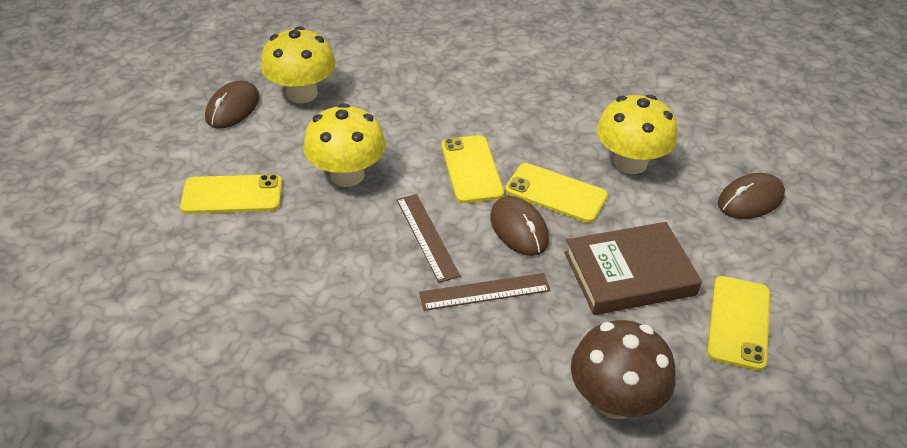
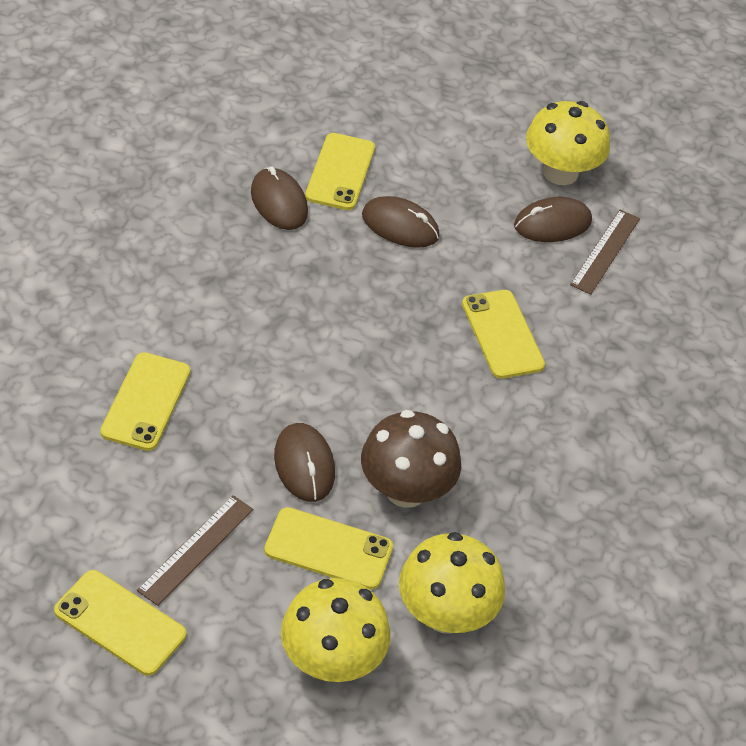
brown book: 1 -> 0
brown mouse: 3 -> 4
yellow phone: 4 -> 5

